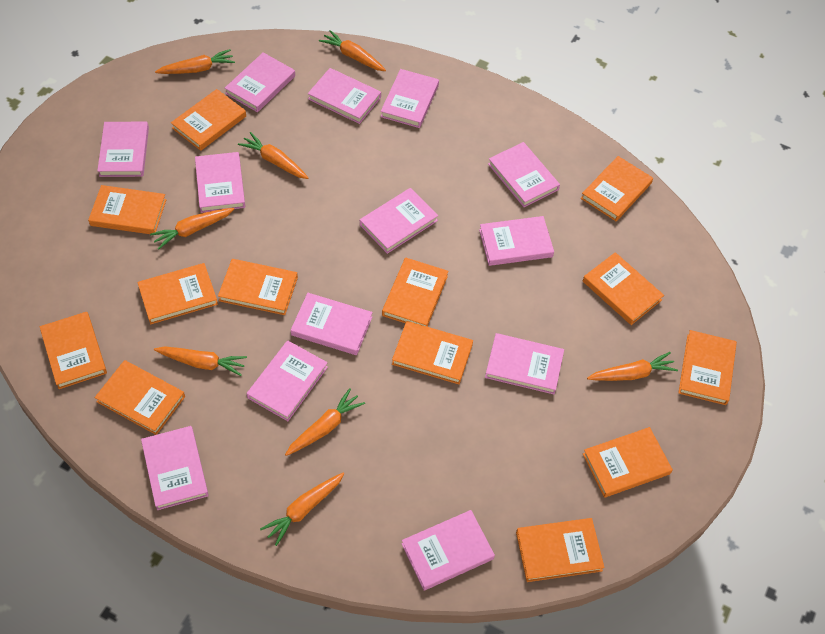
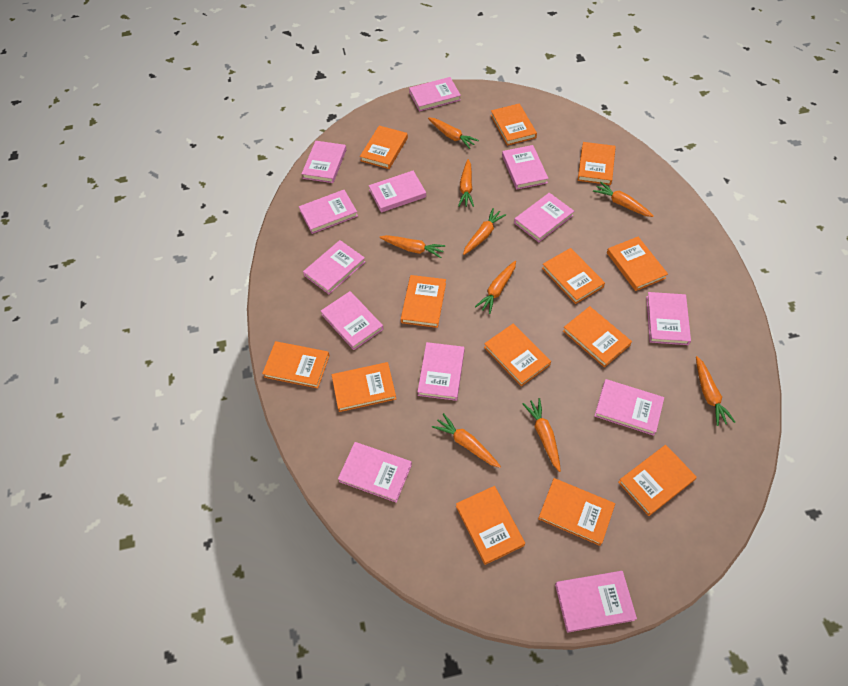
orange carrot: 8 -> 9

